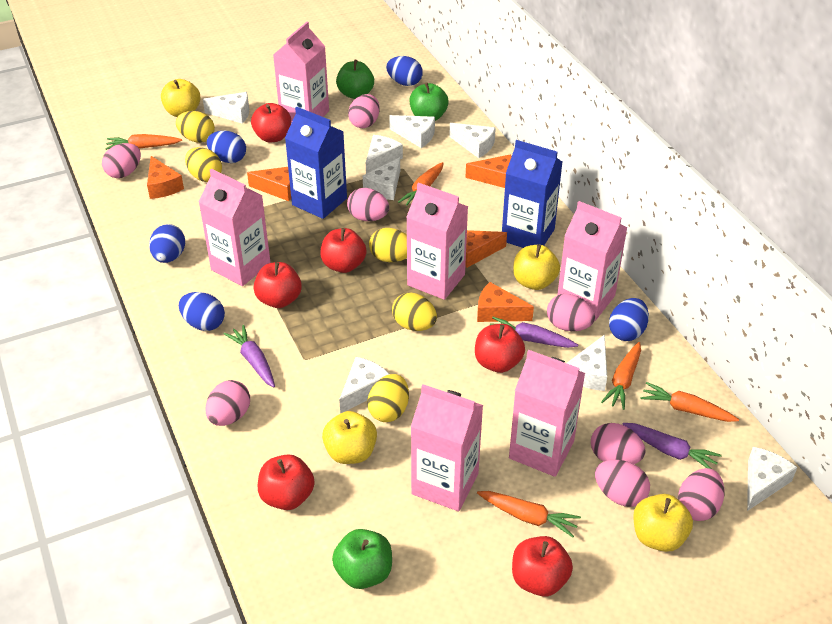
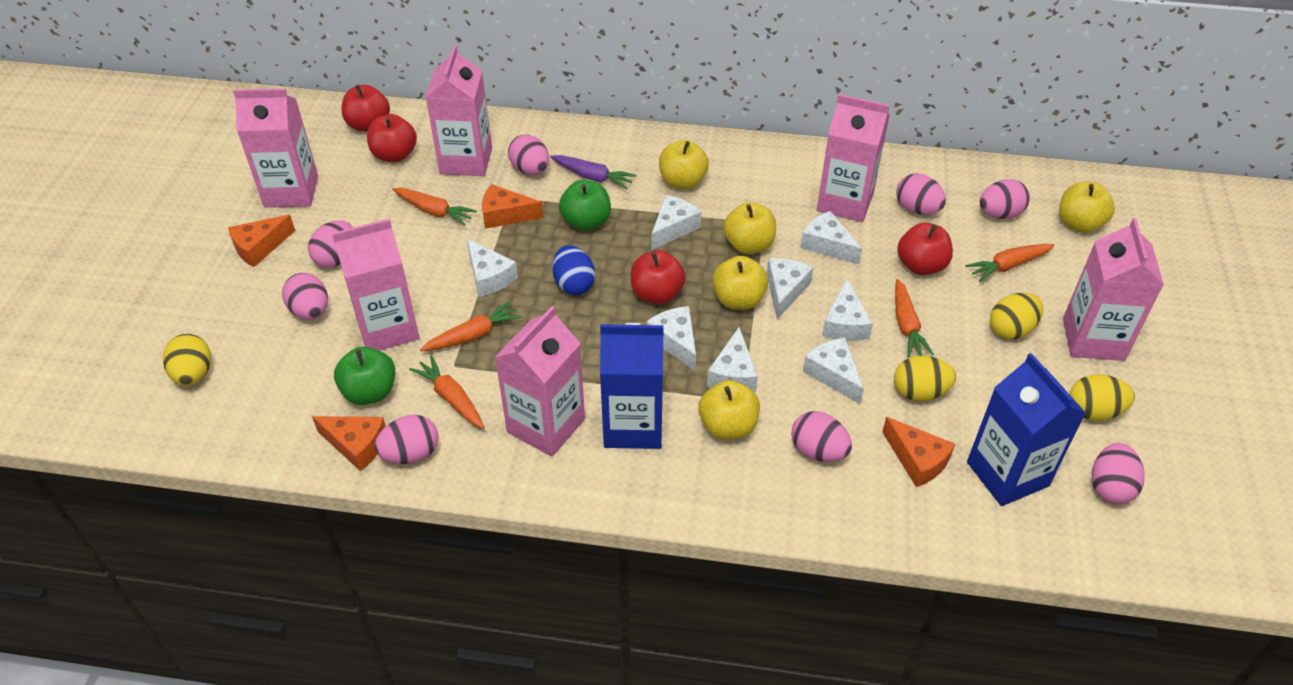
blue egg: 5 -> 1
green apple: 3 -> 2
orange cheese: 5 -> 4
purple carrot: 3 -> 1
red apple: 6 -> 4
yellow apple: 4 -> 5
yellow egg: 5 -> 4

